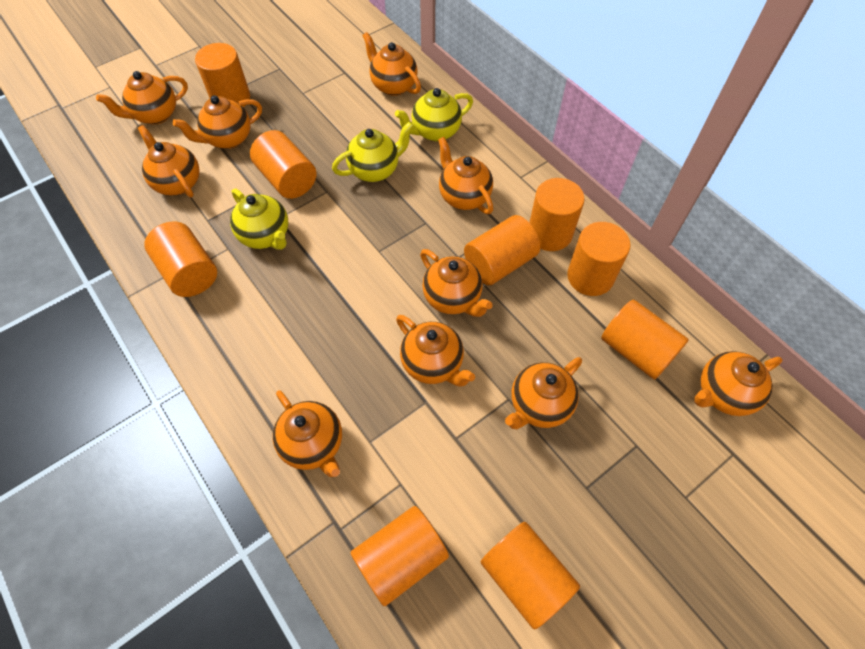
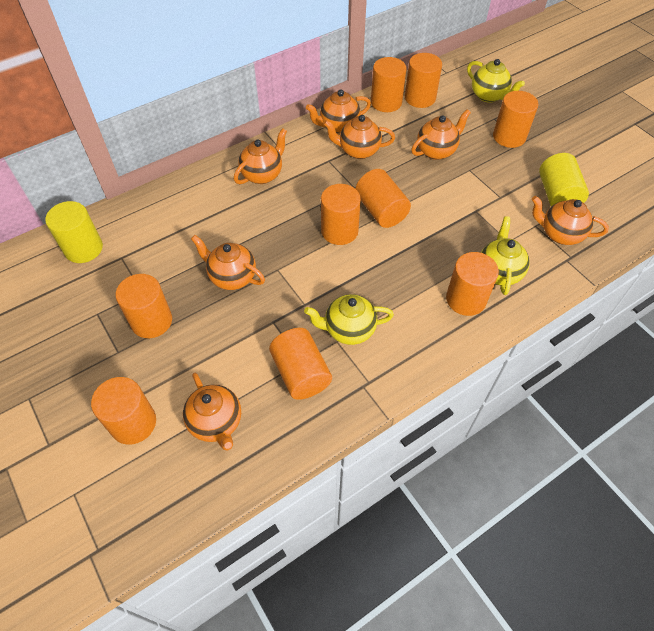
orange teapot: 10 -> 7
yellow cylinder: 0 -> 2

